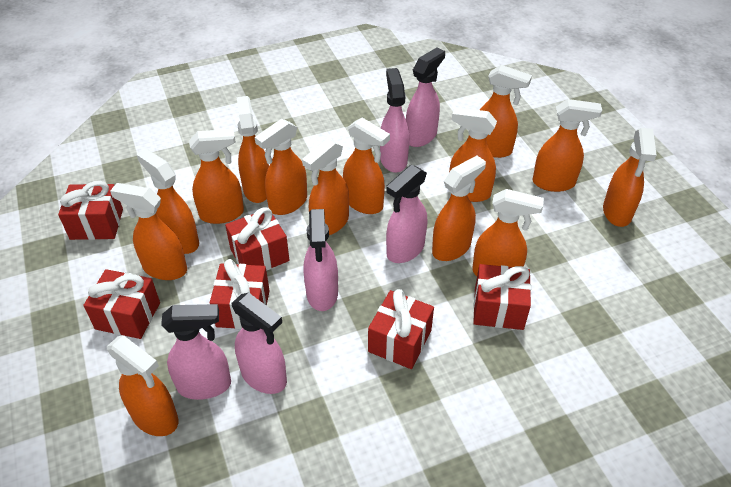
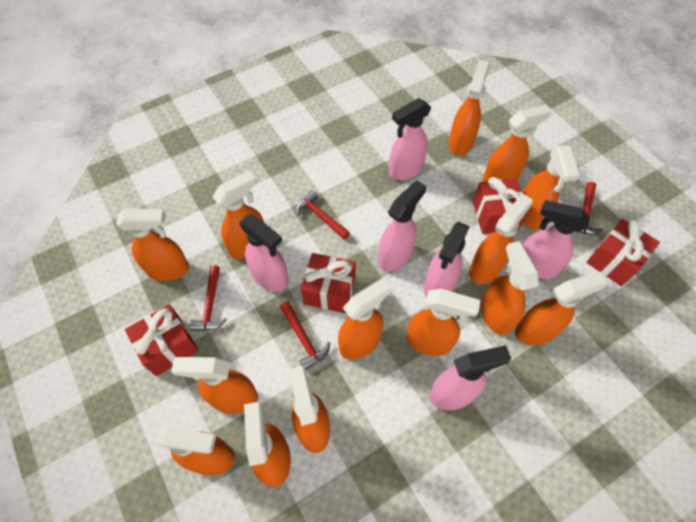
red gift: 6 -> 4
red hammer: 0 -> 4

